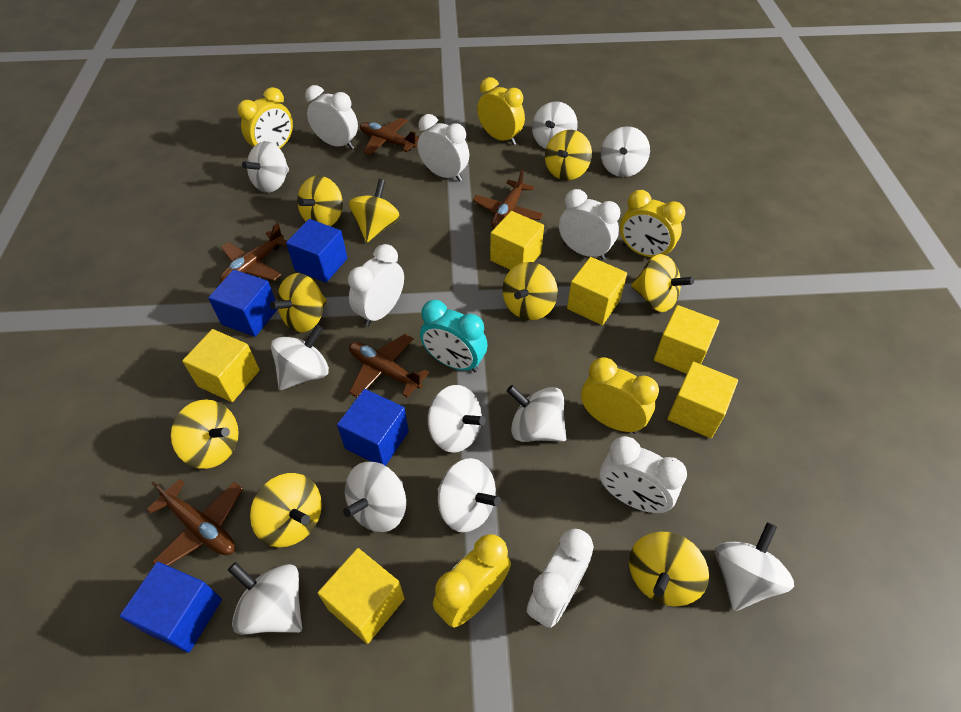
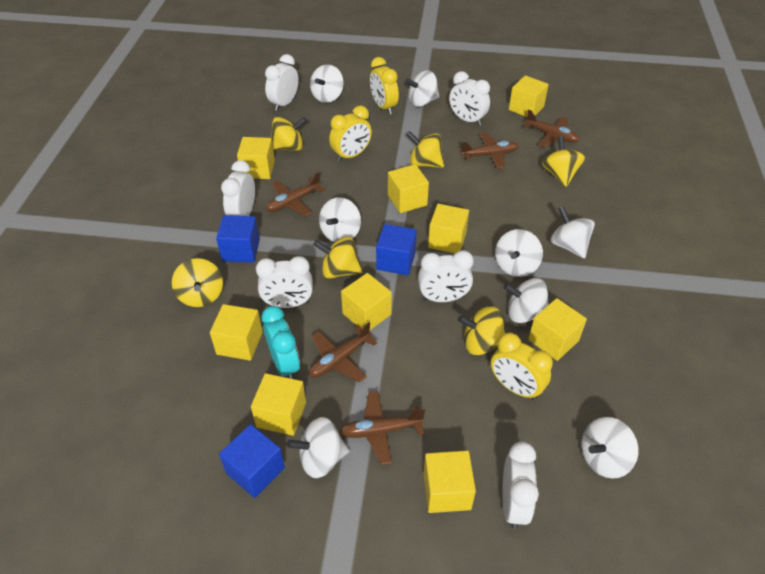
blue cube: 4 -> 3
white spinning top: 10 -> 8
yellow clock: 5 -> 3
yellow cube: 6 -> 9
yellow spinning top: 9 -> 6

